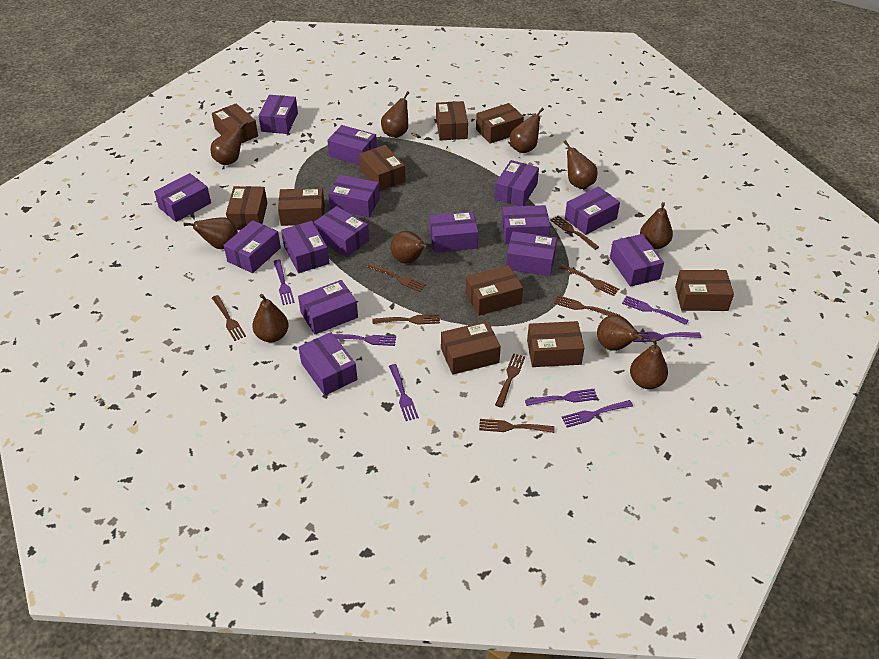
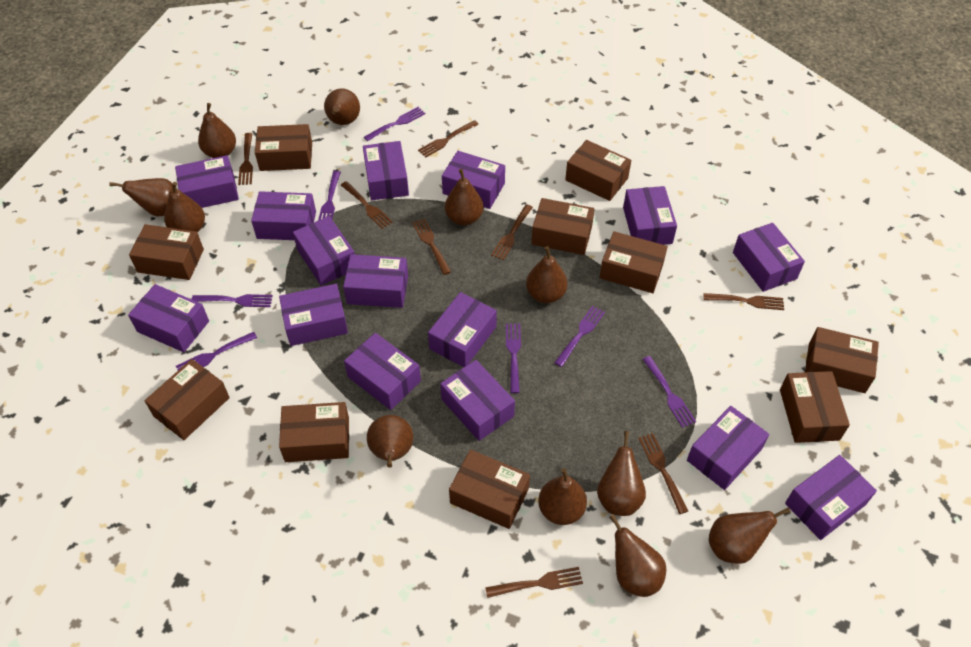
brown pear: 10 -> 11

